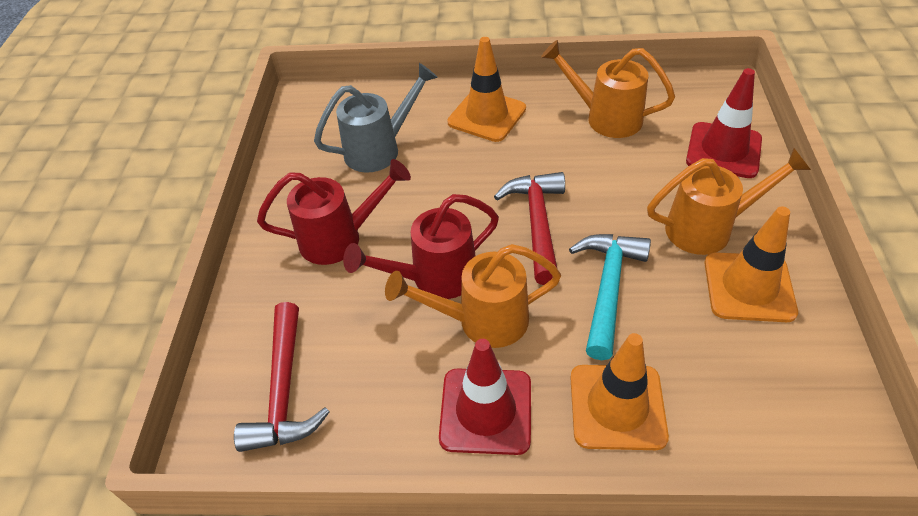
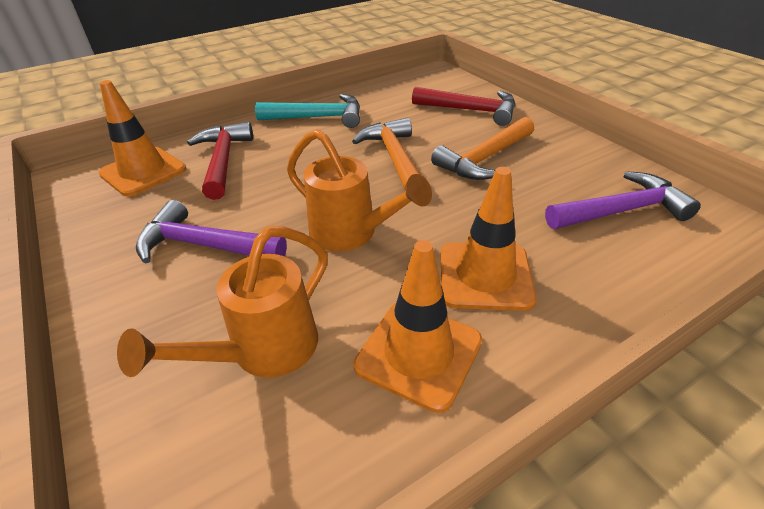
grey watering can: 1 -> 0
orange hammer: 0 -> 2
orange watering can: 3 -> 2
purple hammer: 0 -> 2
red traffic cone: 2 -> 0
red watering can: 2 -> 0

